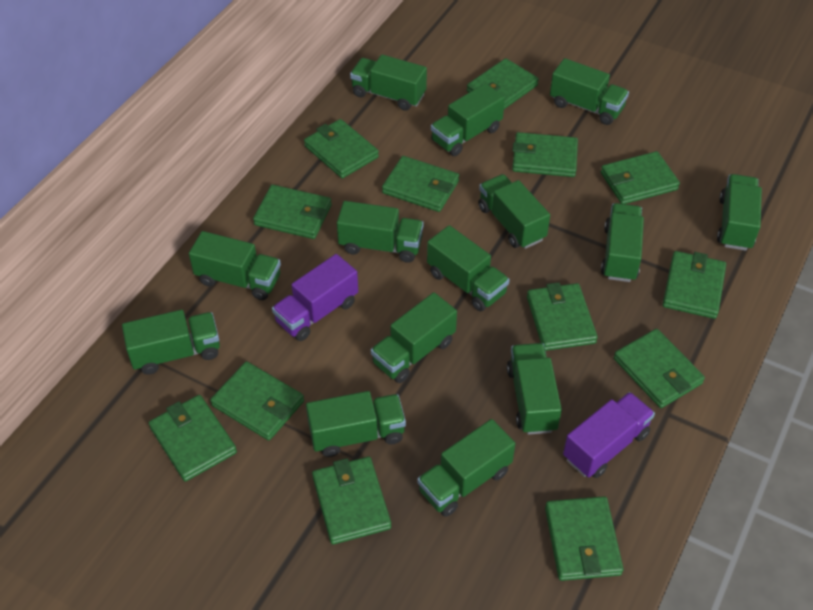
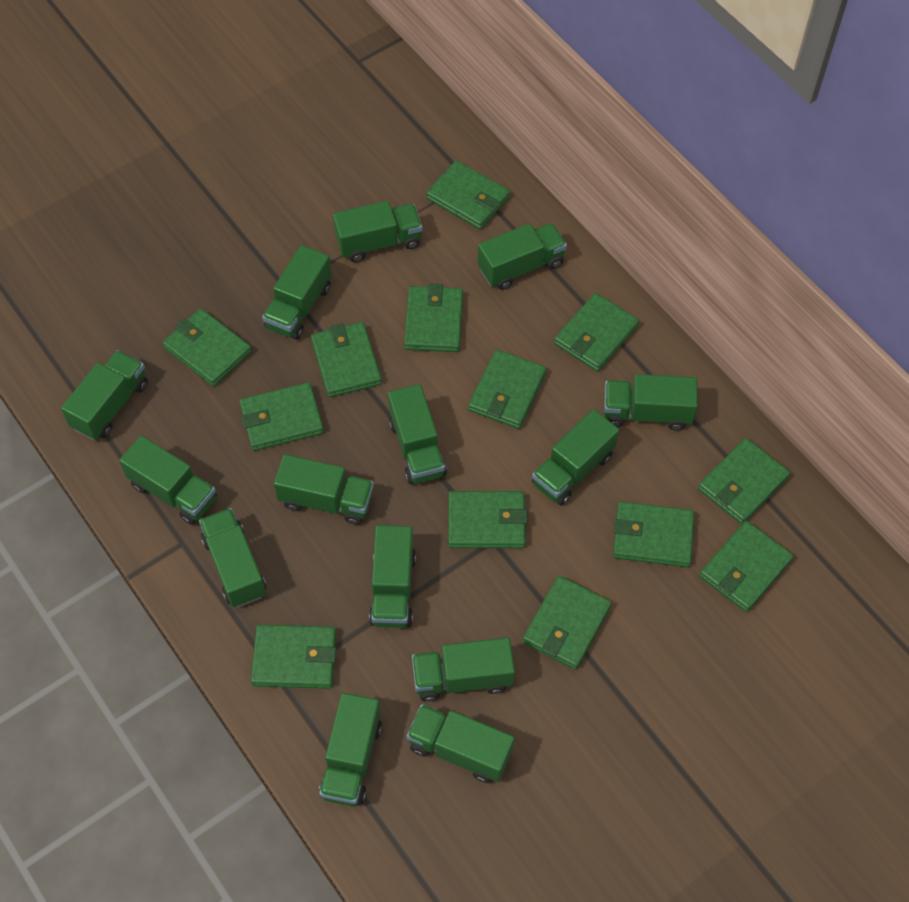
purple truck: 2 -> 0

